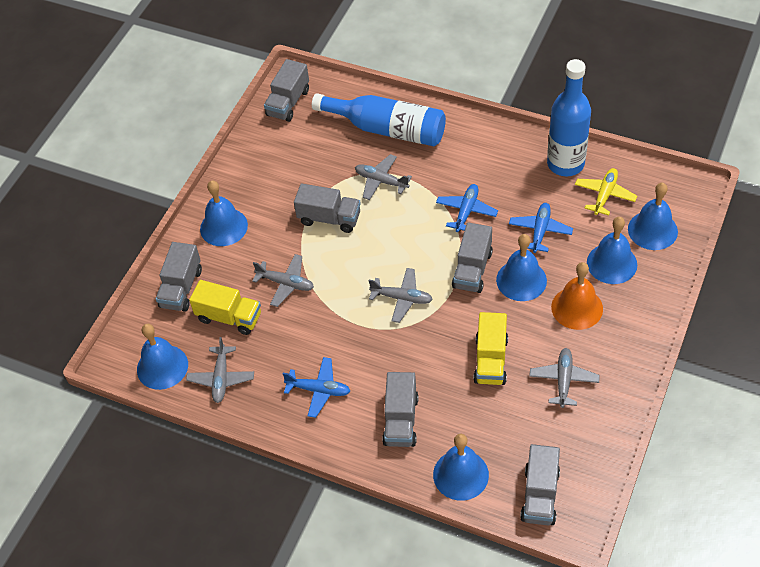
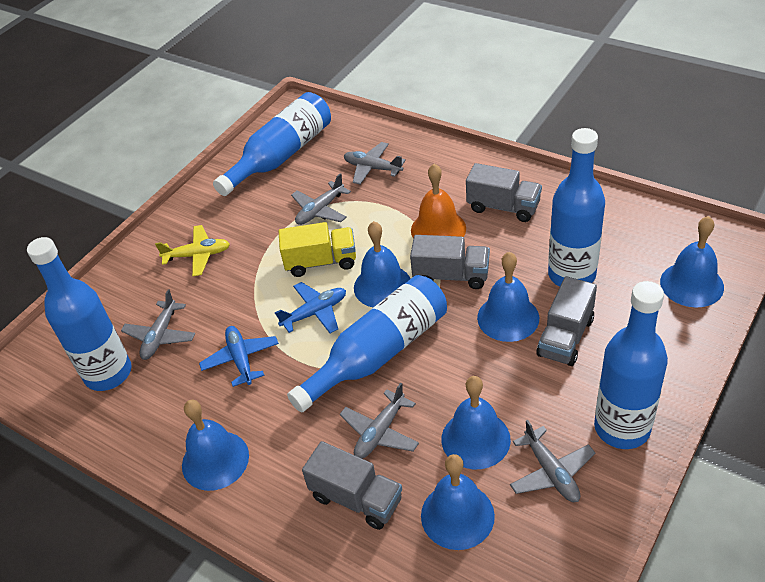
blue bottle: 2 -> 5
blue plane: 3 -> 2
grey truck: 6 -> 4
yellow truck: 2 -> 1

